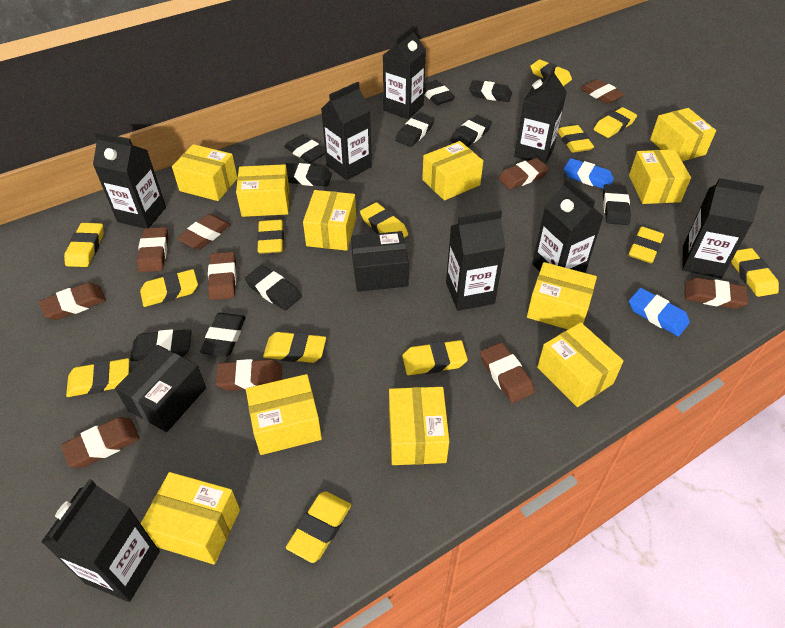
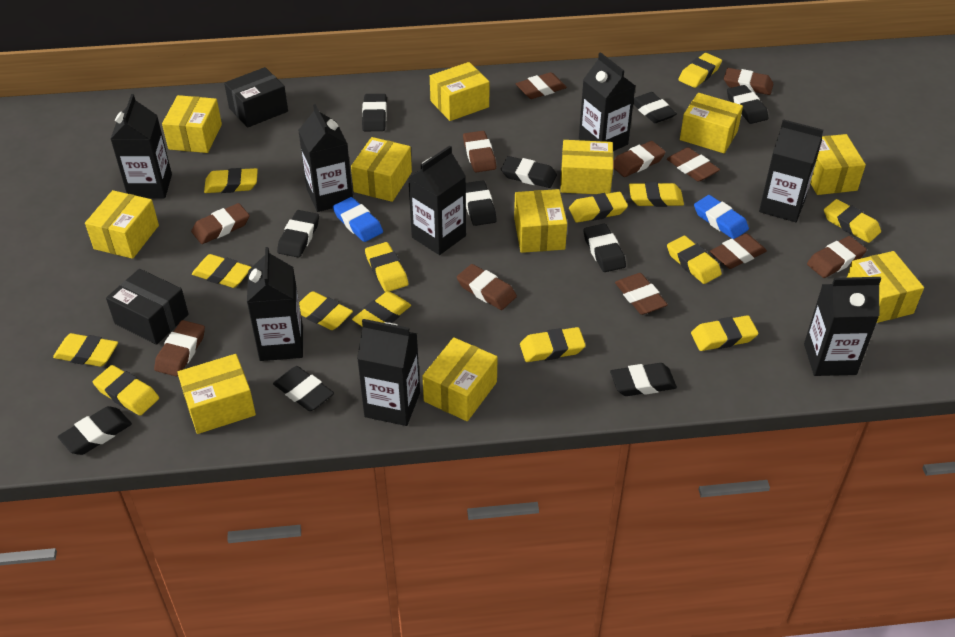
brown eraser: 10 -> 11
yellow eraser: 13 -> 14

